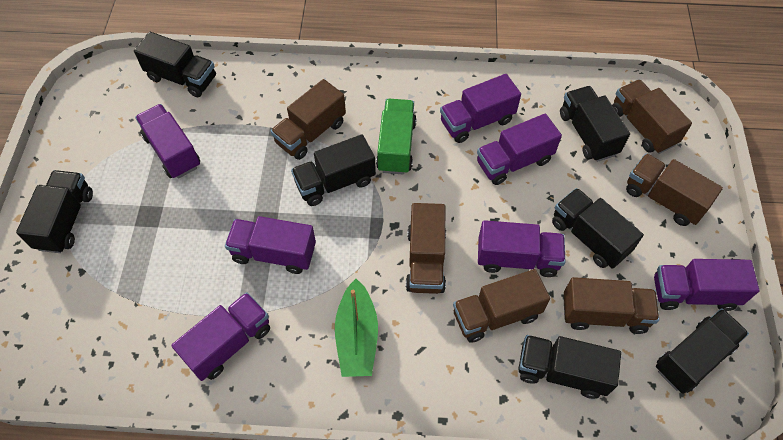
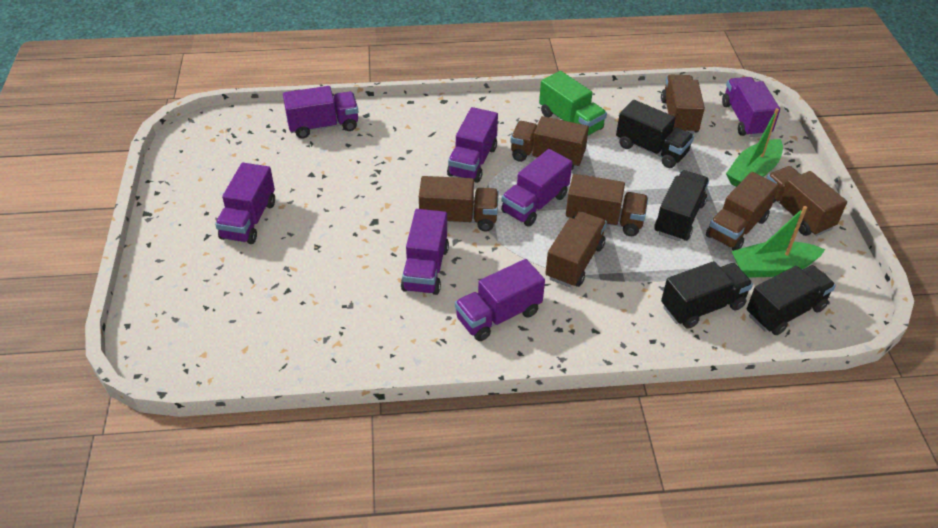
black truck: 7 -> 4
brown truck: 6 -> 7
green boat: 1 -> 2

